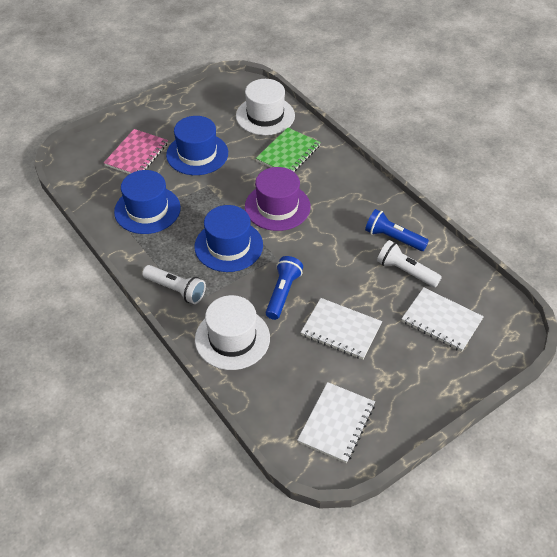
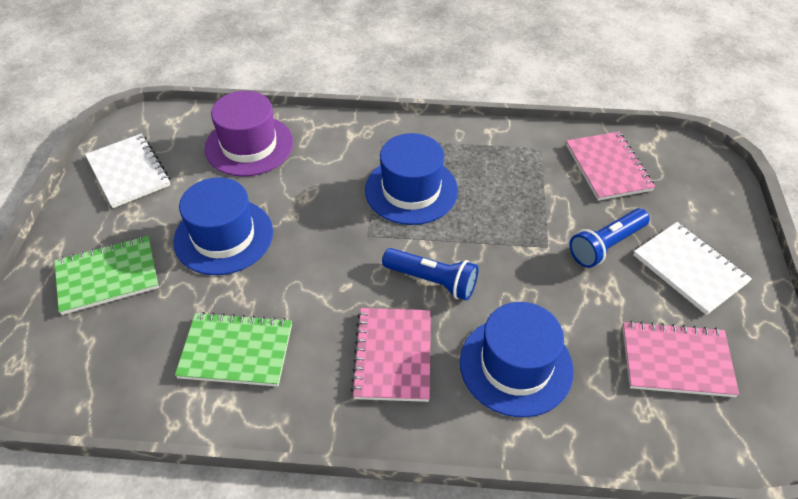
green notebook: 1 -> 2
pink notebook: 1 -> 3
white flashlight: 2 -> 0
white hat: 2 -> 0
white notebook: 3 -> 2

